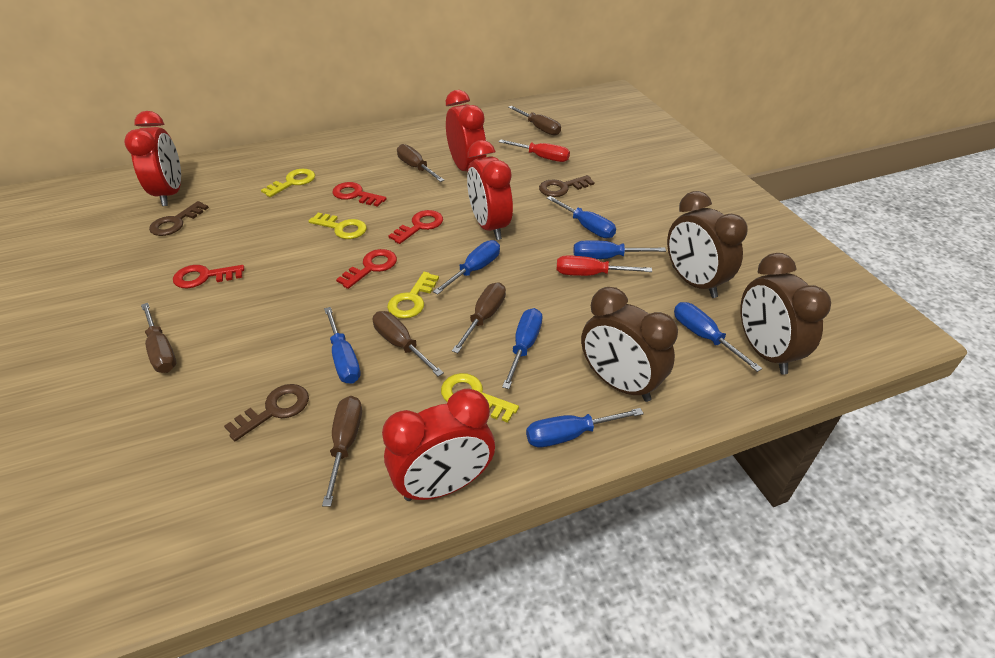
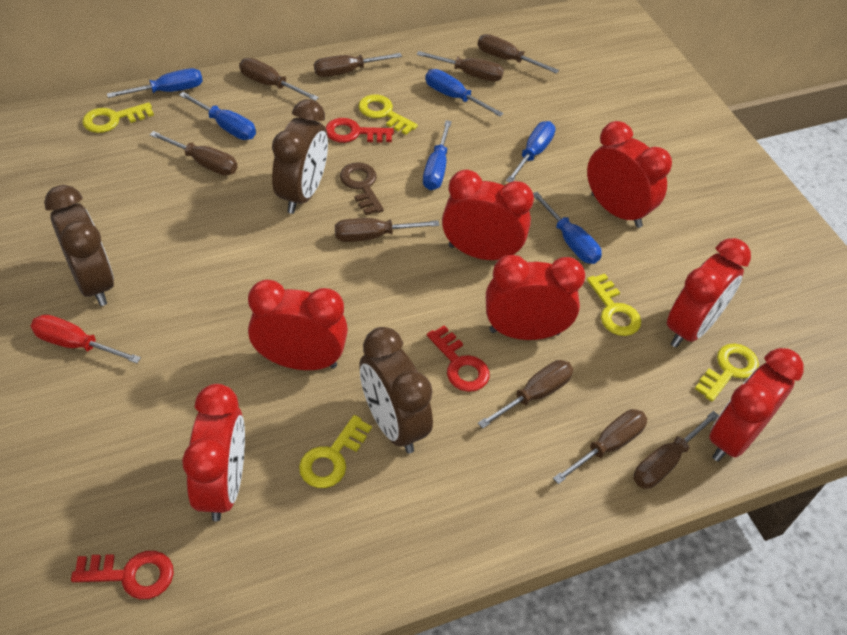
blue screwdriver: 7 -> 6
brown key: 3 -> 1
brown screwdriver: 6 -> 9
red clock: 4 -> 7
red key: 4 -> 3
red screwdriver: 2 -> 1
yellow key: 4 -> 5

